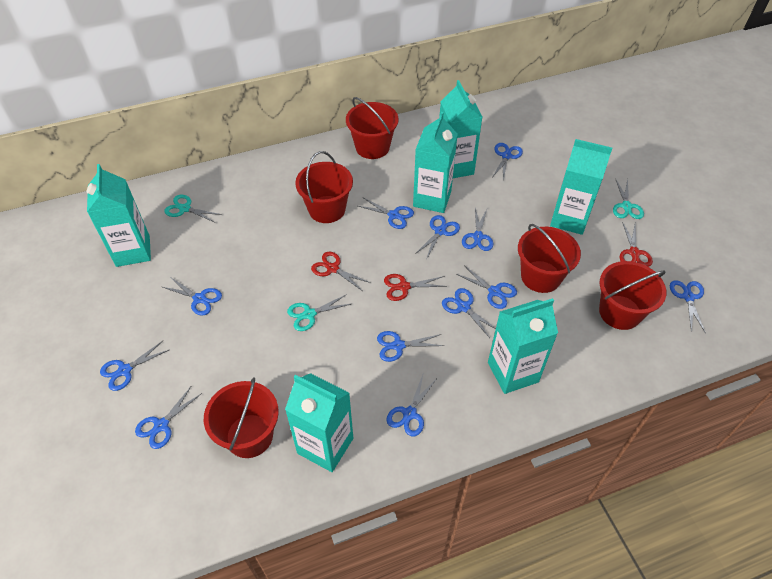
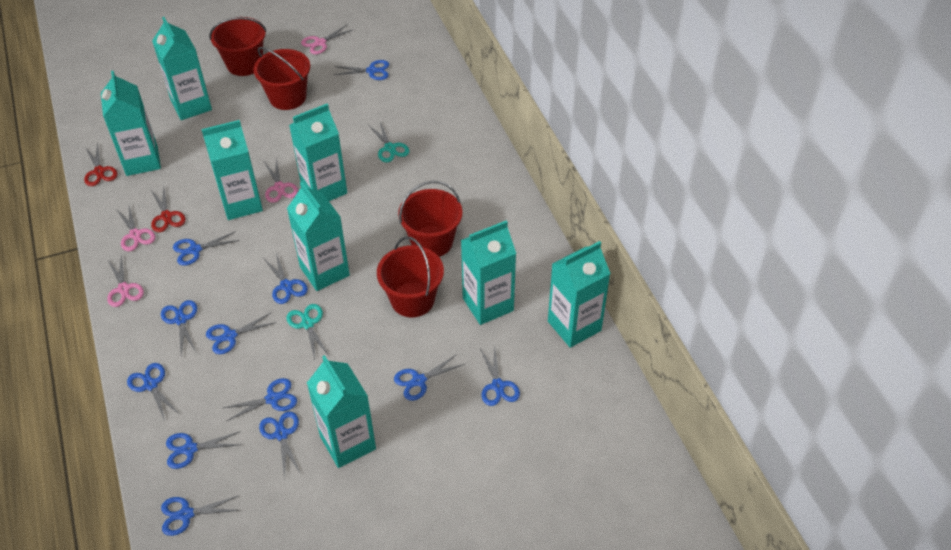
pink scissors: 0 -> 4
red bucket: 5 -> 4
red scissors: 3 -> 2
turquoise carton: 6 -> 8
turquoise scissors: 3 -> 2

